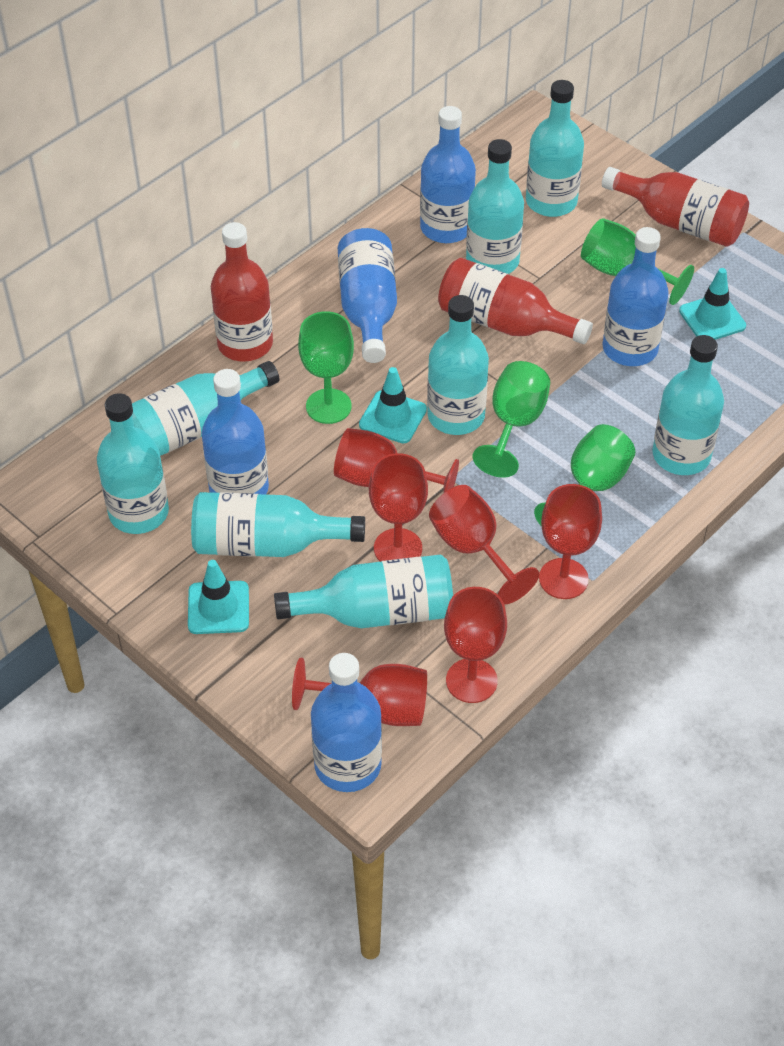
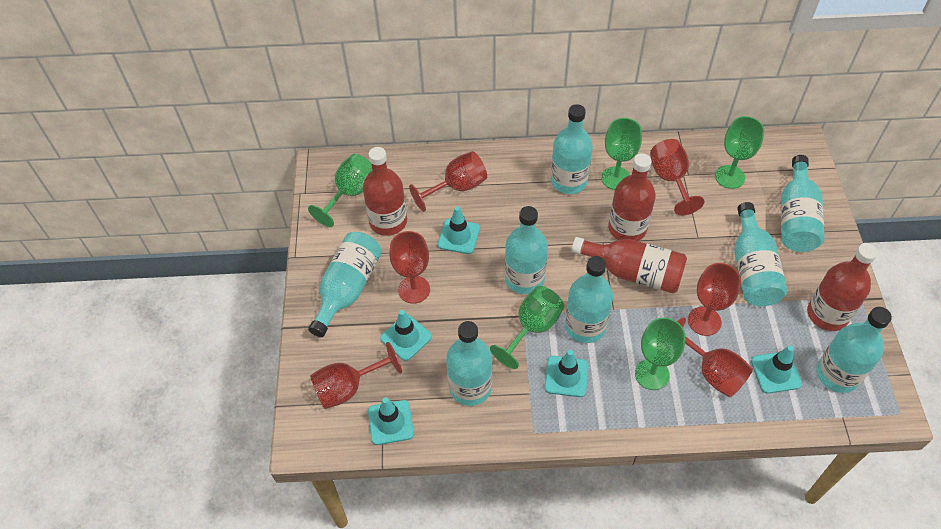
blue bottle: 5 -> 0
green goblet: 4 -> 5
red bottle: 3 -> 4
turquoise traffic cone: 3 -> 5

